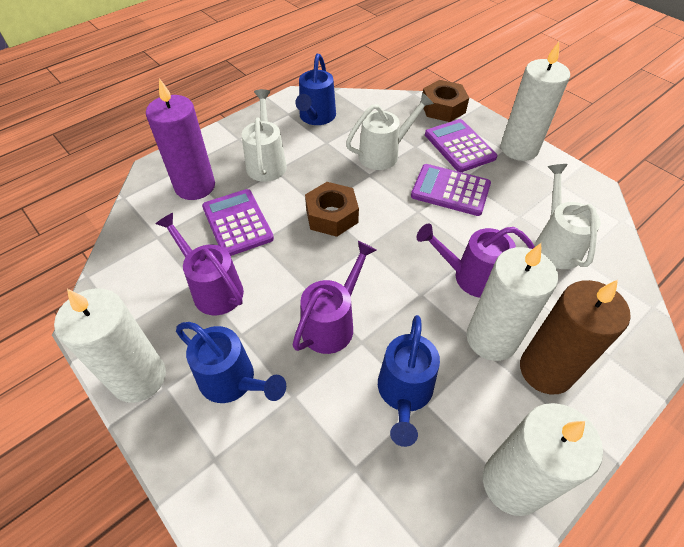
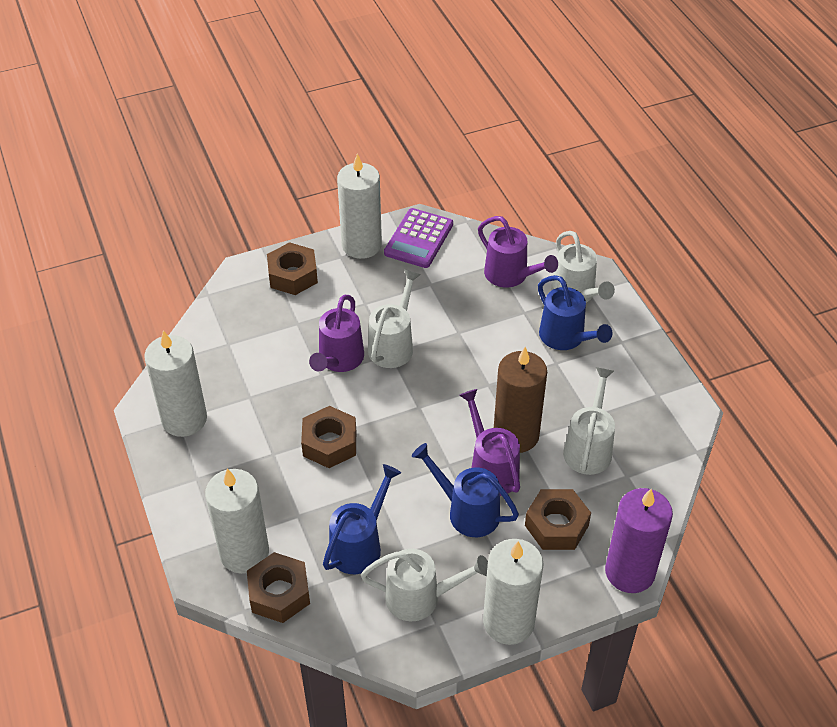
brown nut: 2 -> 4
purple calculator: 3 -> 1
white watering can: 3 -> 4

